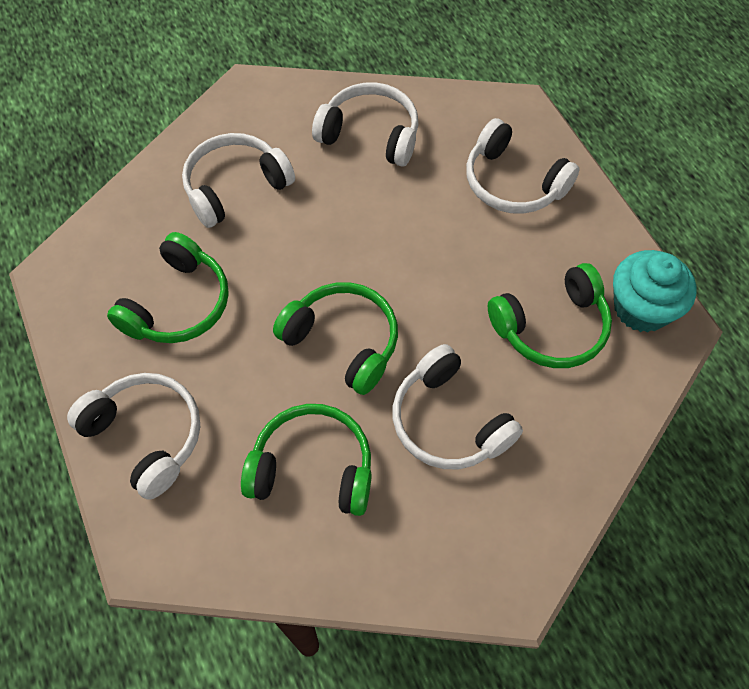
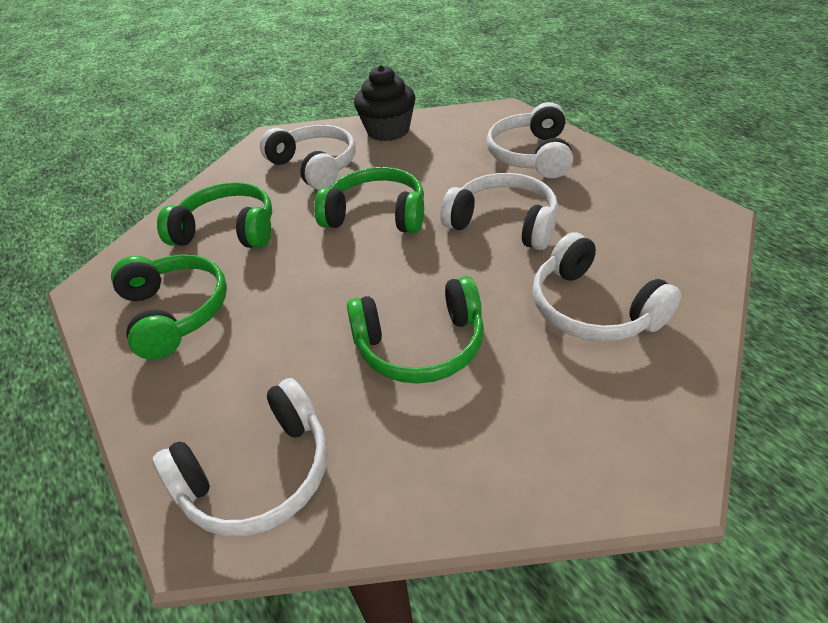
black cupcake: 0 -> 1
turquoise cupcake: 1 -> 0

